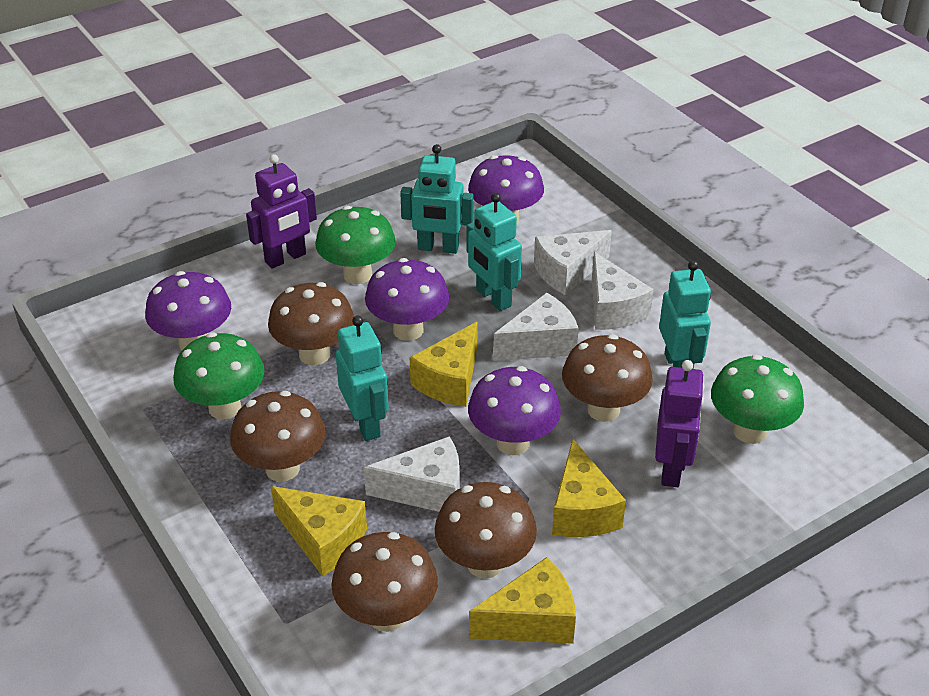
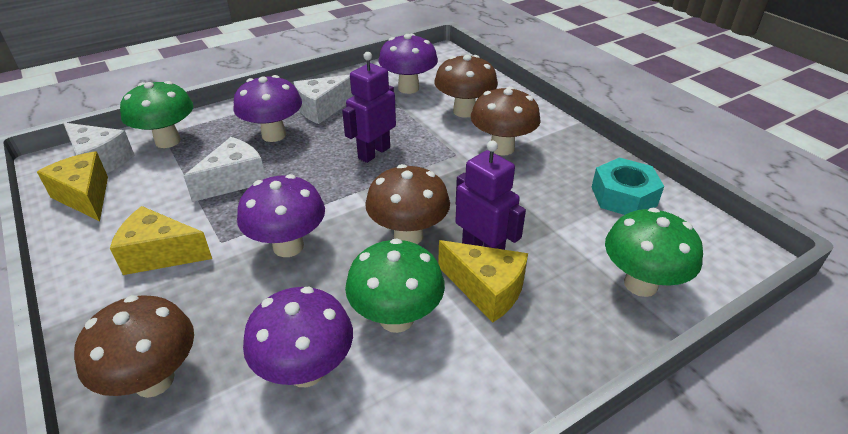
brown mushroom: 5 -> 4
turquoise nut: 0 -> 1
turquoise robot: 4 -> 0
white cheese: 4 -> 3
yellow cheese: 4 -> 3

